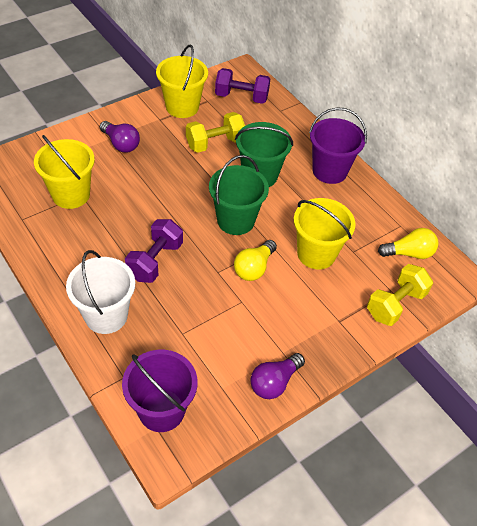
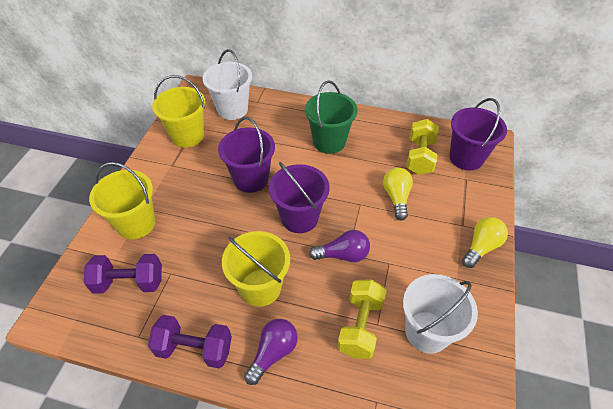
green bucket: 2 -> 1
purple bucket: 2 -> 3
white bucket: 1 -> 2

